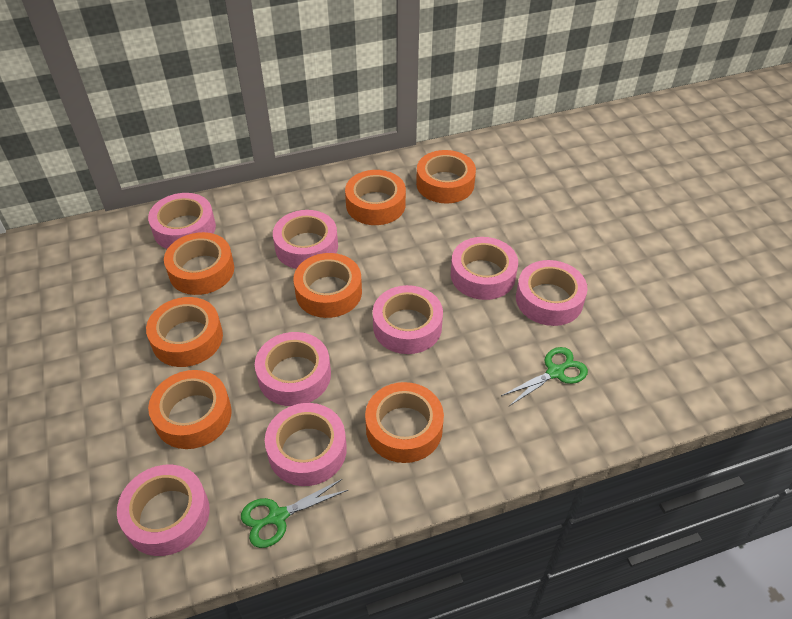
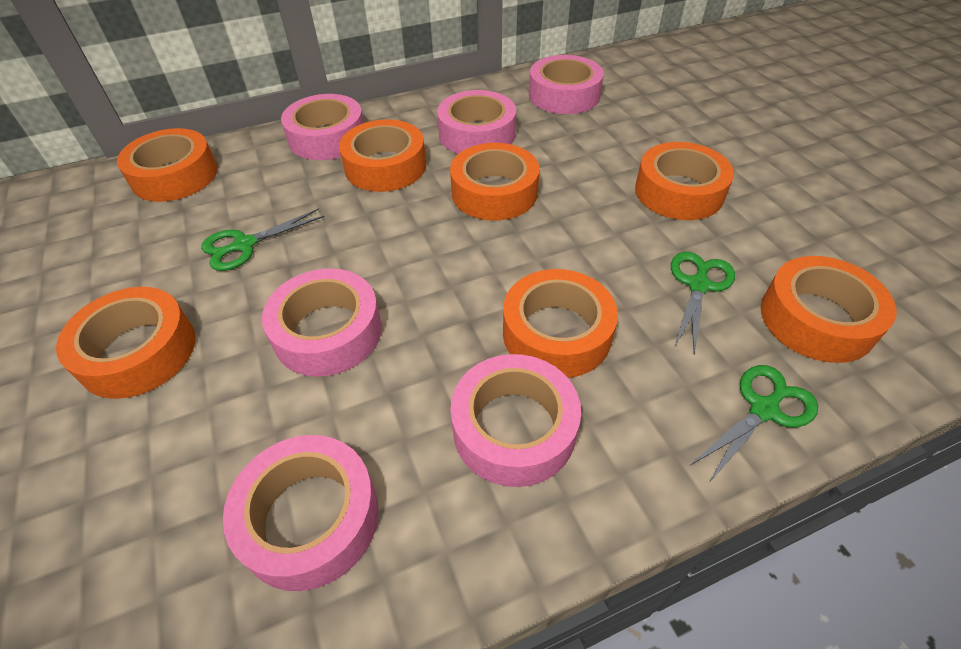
green scissors: 2 -> 3
pink tape: 8 -> 6

